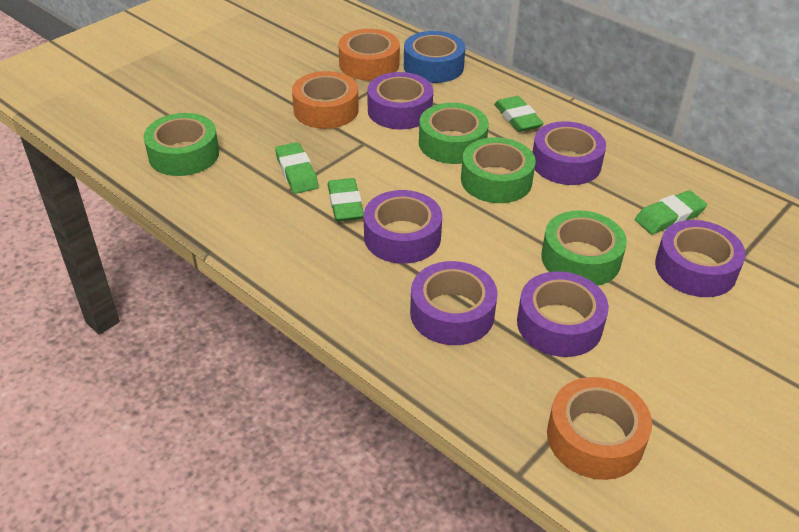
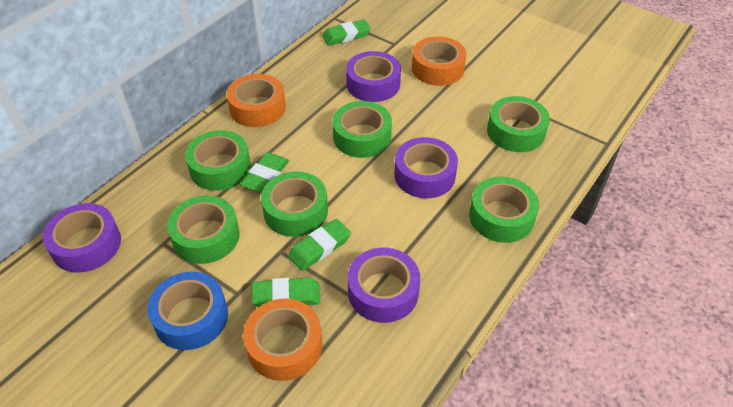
green tape: 4 -> 6
purple tape: 6 -> 4

